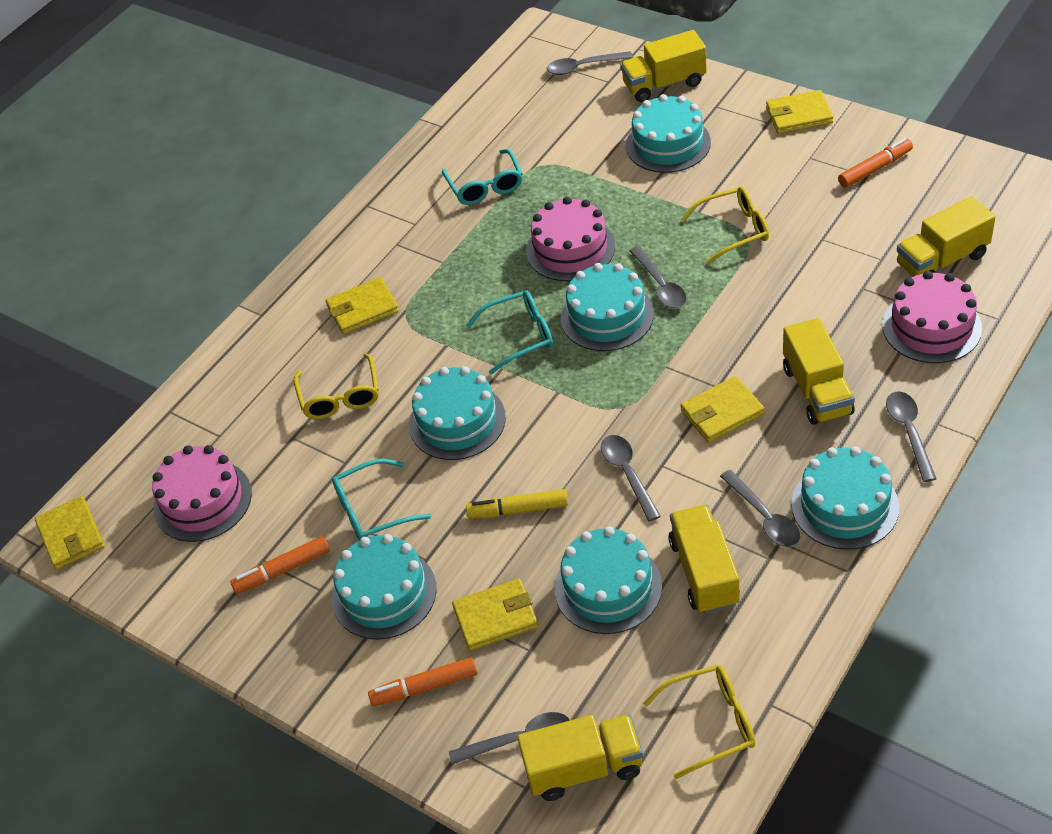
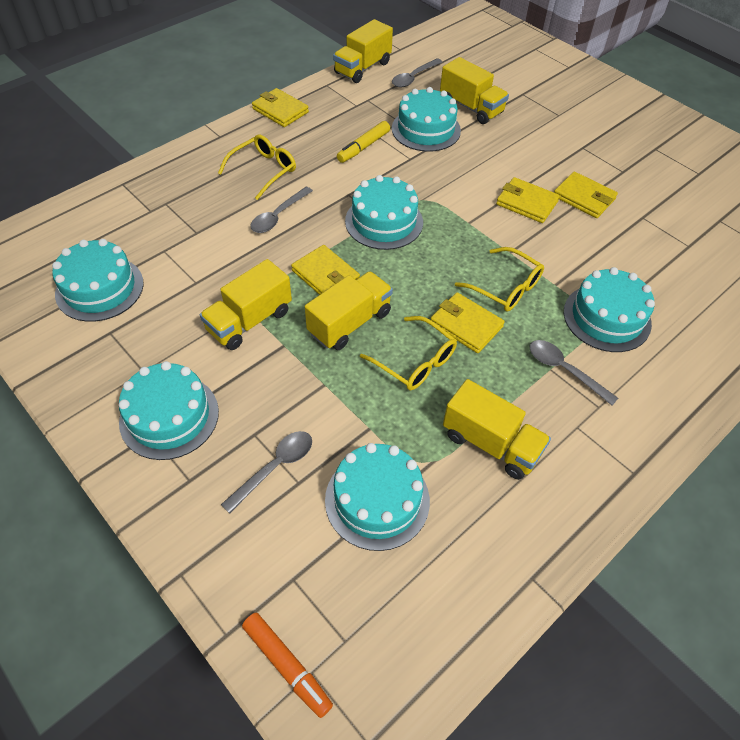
grey spoon: 6 -> 4
orange marker: 3 -> 1
pink cake: 3 -> 0
turquoise glasses: 3 -> 0

